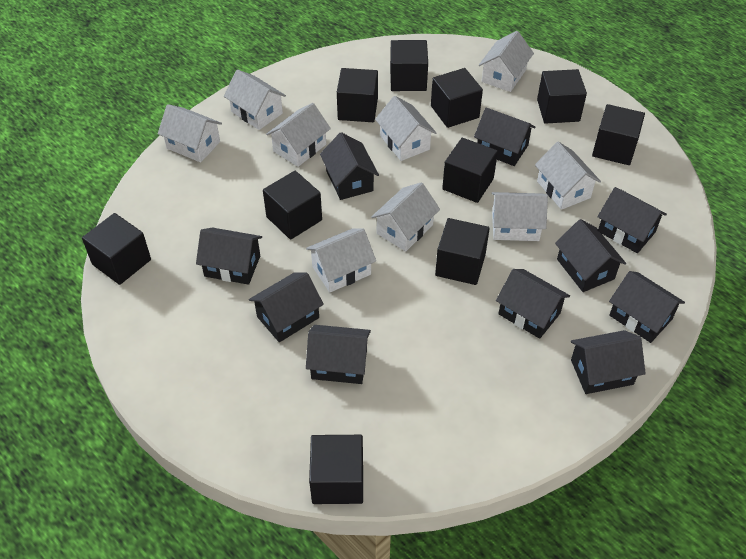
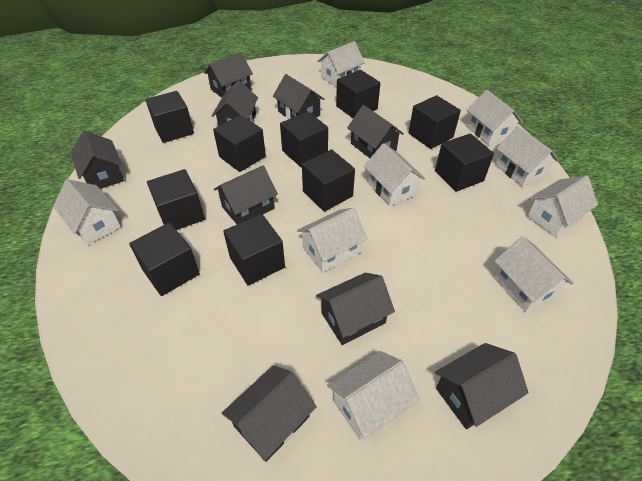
black house: 10 -> 9

